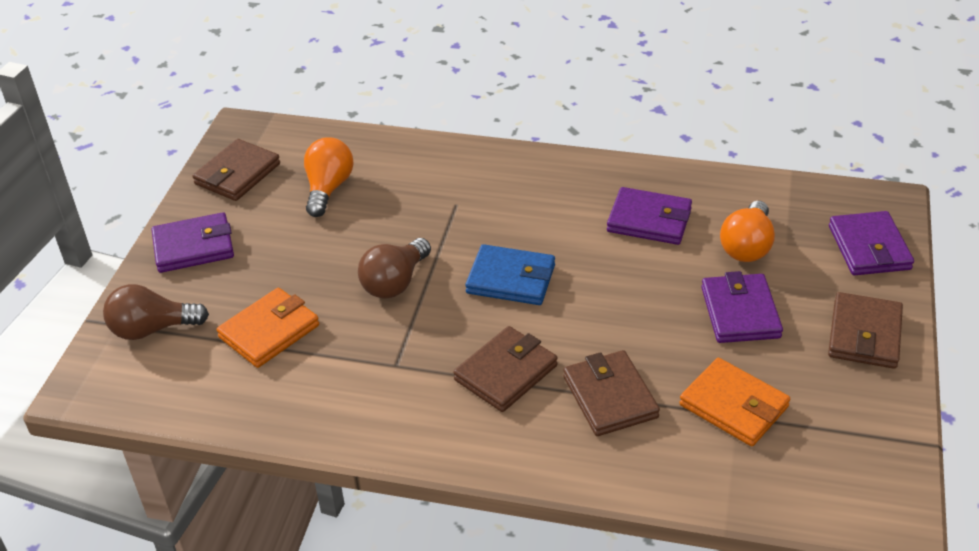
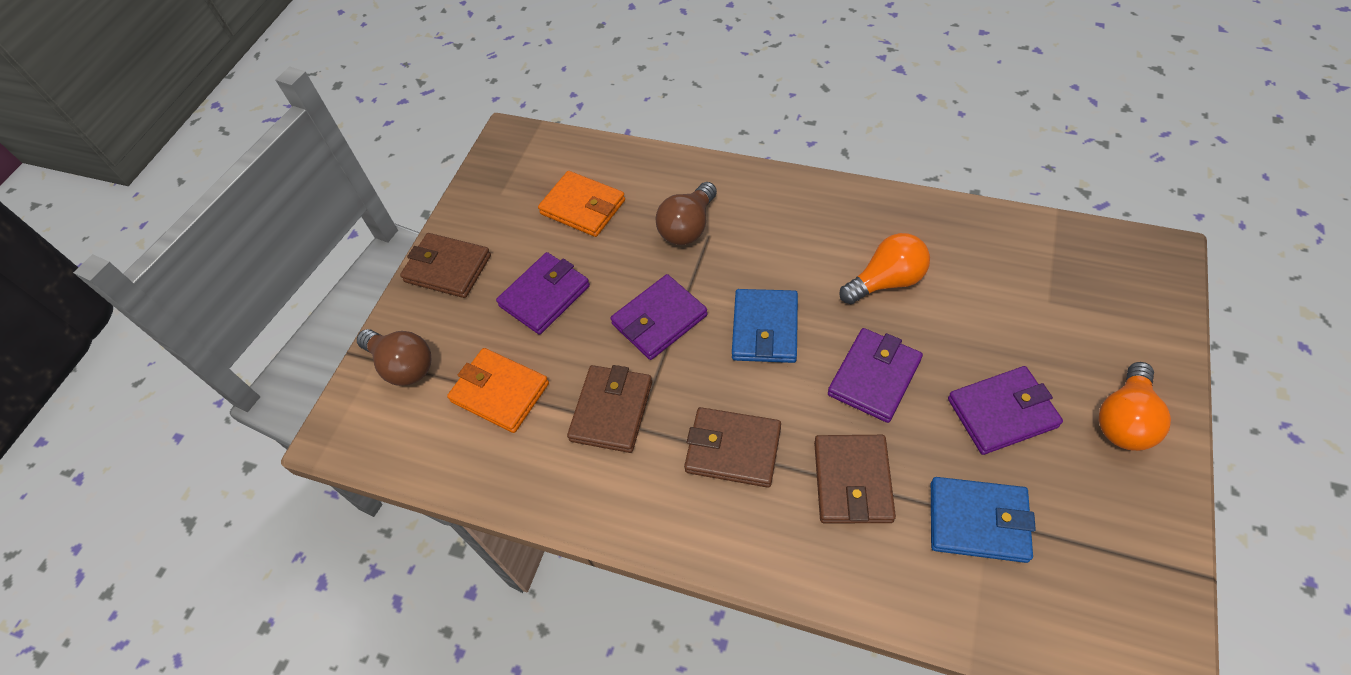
blue wallet: 1 -> 2

